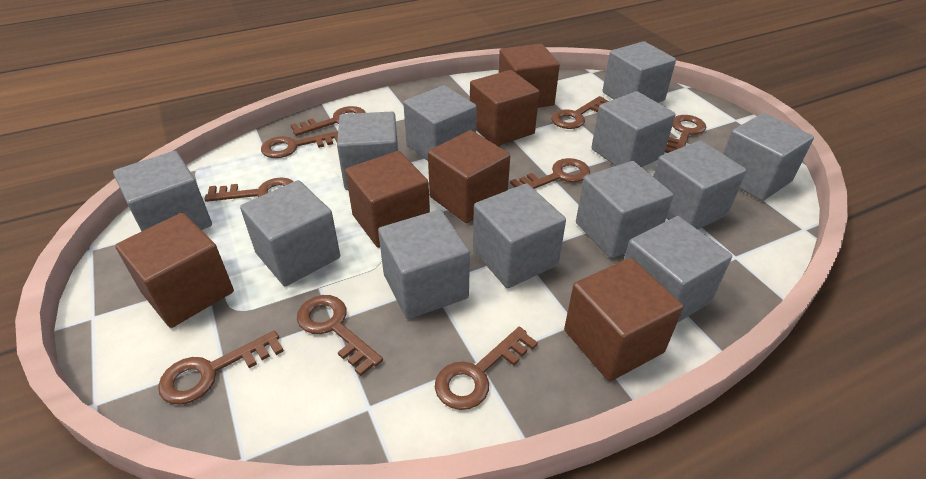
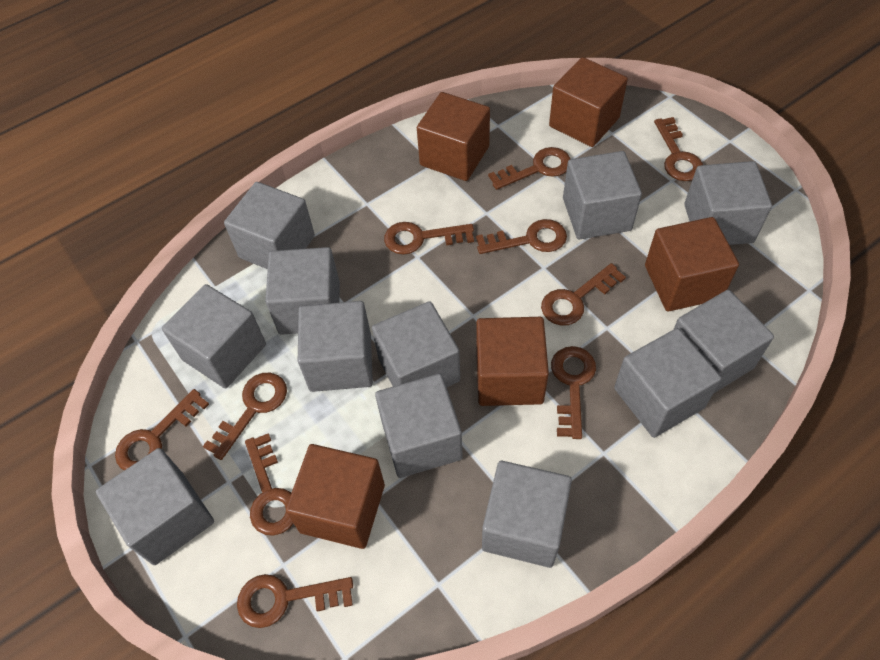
brown cube: 6 -> 5
brown key: 9 -> 10

